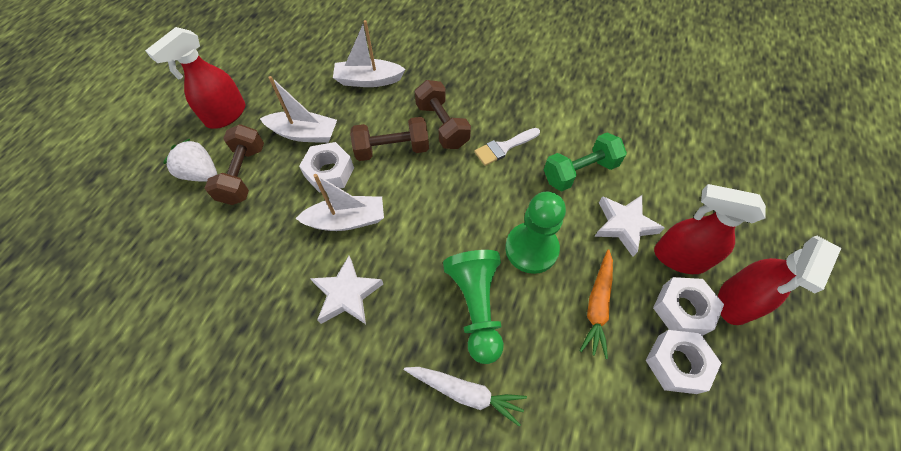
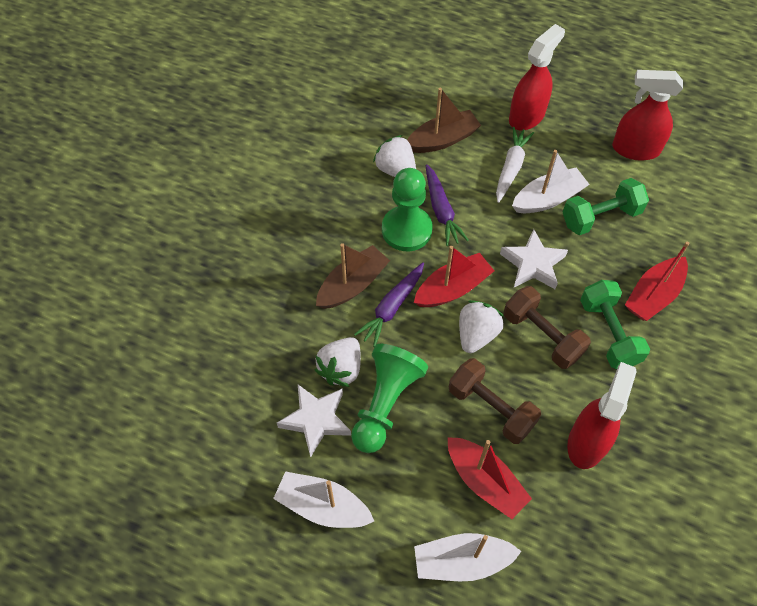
brown boat: 0 -> 2
brown dumbbell: 3 -> 2
green dumbbell: 1 -> 2
orange carrot: 1 -> 0
purple carrot: 0 -> 2
red boat: 0 -> 3
white brush: 1 -> 0
white nut: 3 -> 0
white strawberry: 1 -> 3

